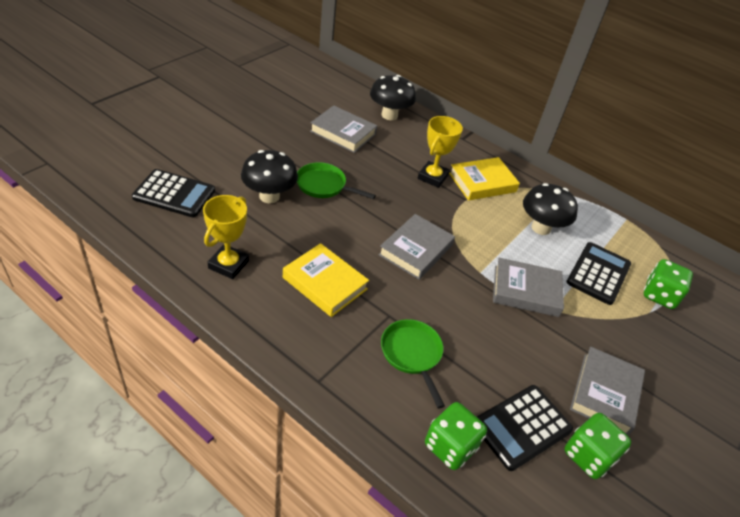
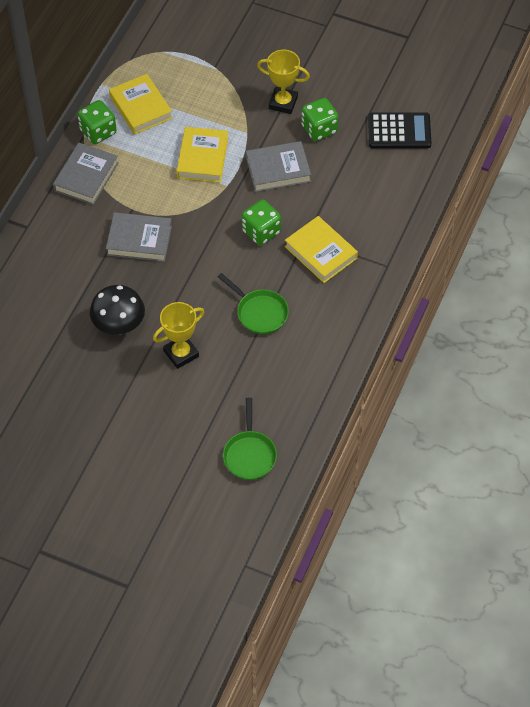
black calculator: 3 -> 1
black mushroom: 3 -> 1
grey book: 4 -> 3
yellow book: 2 -> 3

